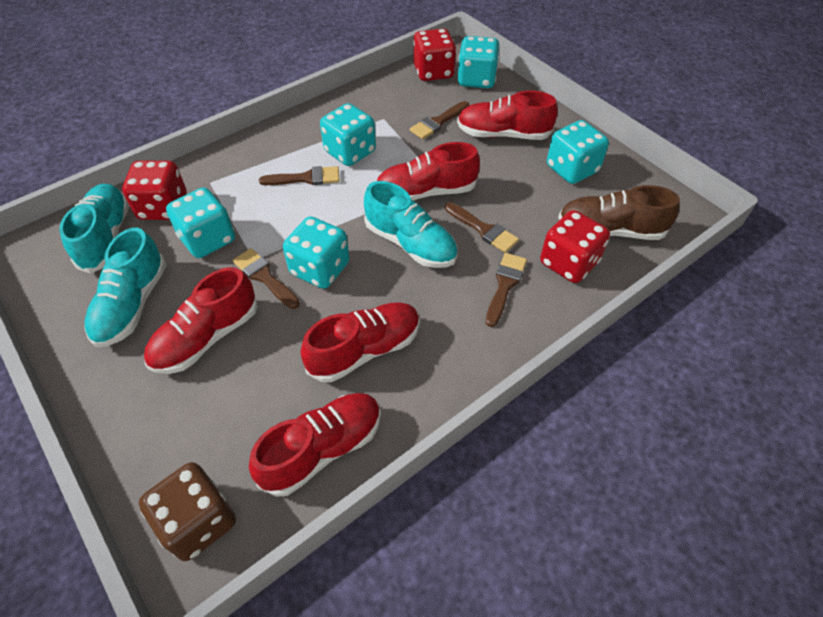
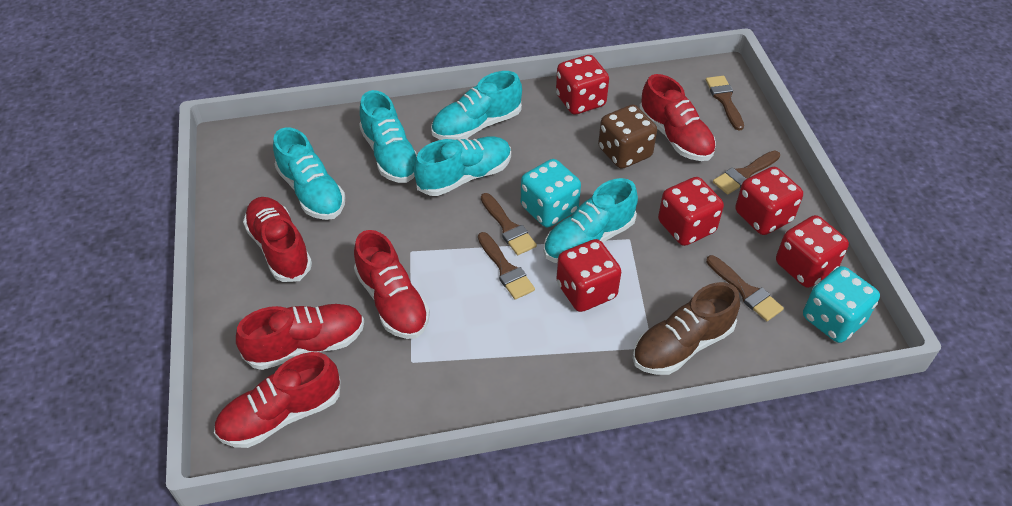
red dice: 3 -> 5
turquoise dice: 5 -> 2
turquoise shoe: 3 -> 5

